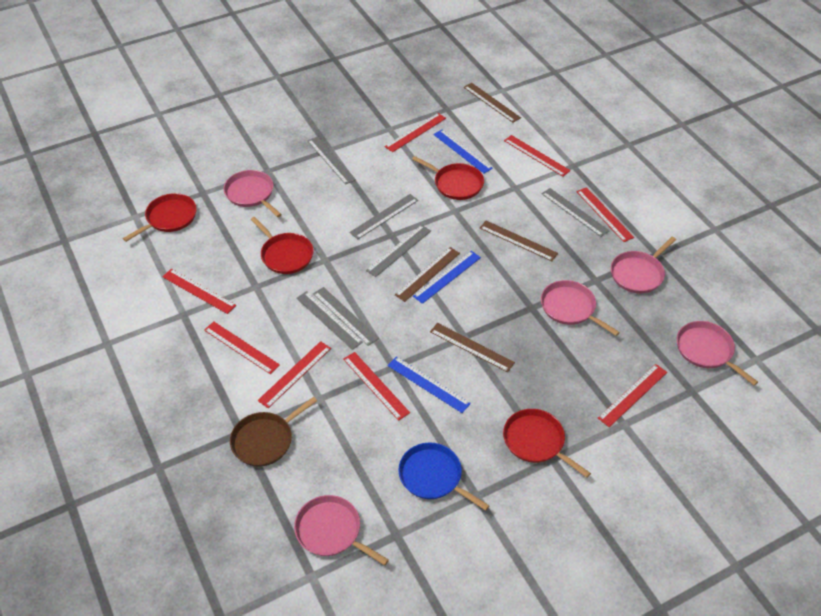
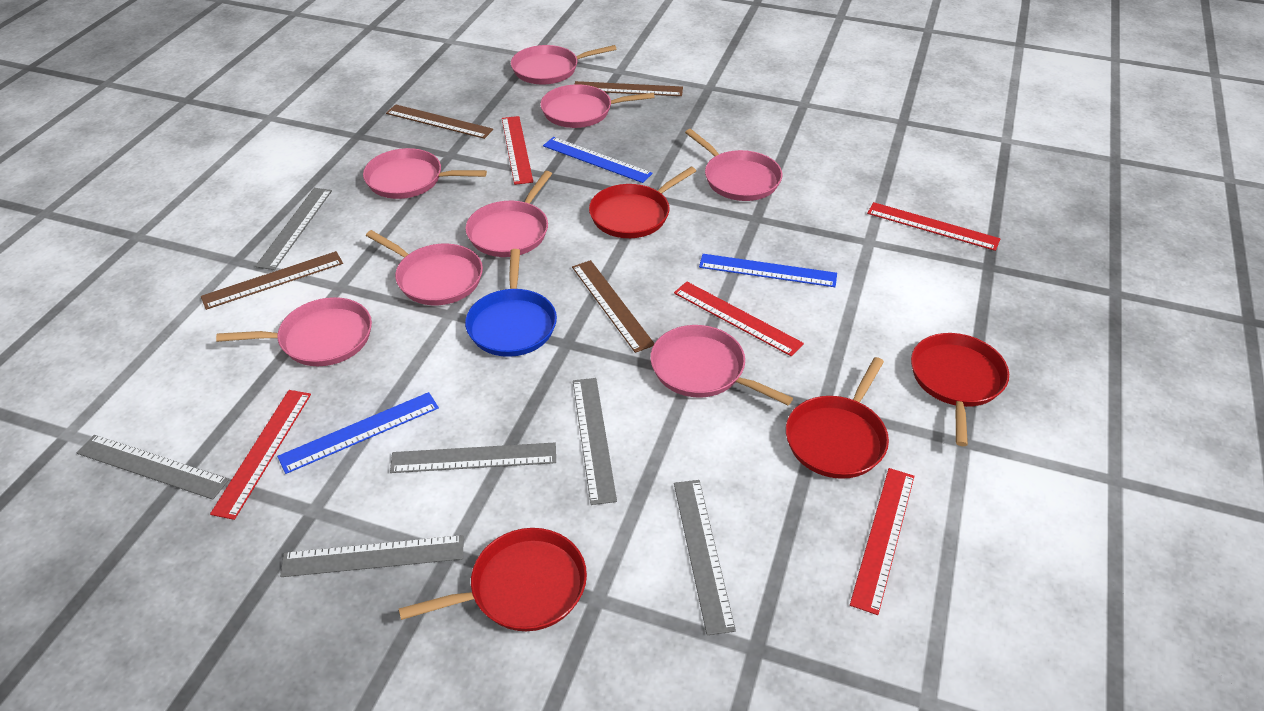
brown pan: 1 -> 0
pink pan: 5 -> 8
red ruler: 8 -> 5

